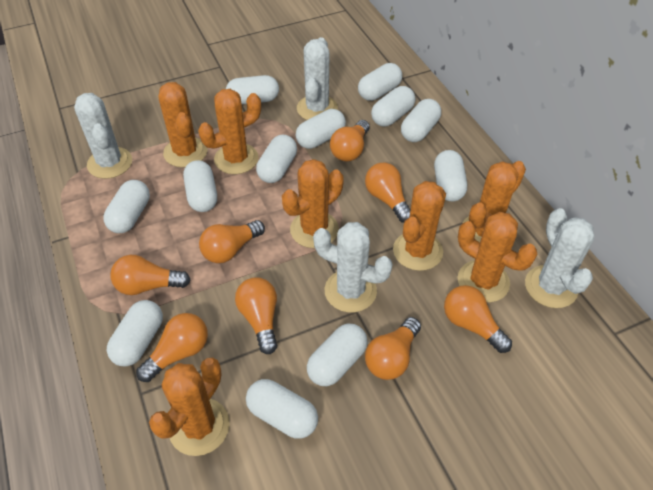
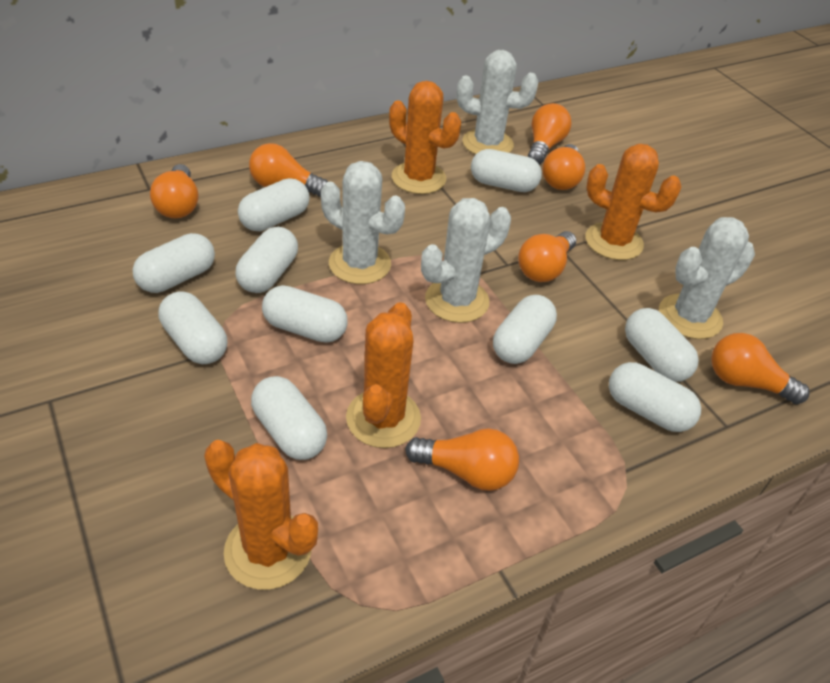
orange cactus: 7 -> 4
orange light bulb: 8 -> 7
white capsule: 12 -> 10

